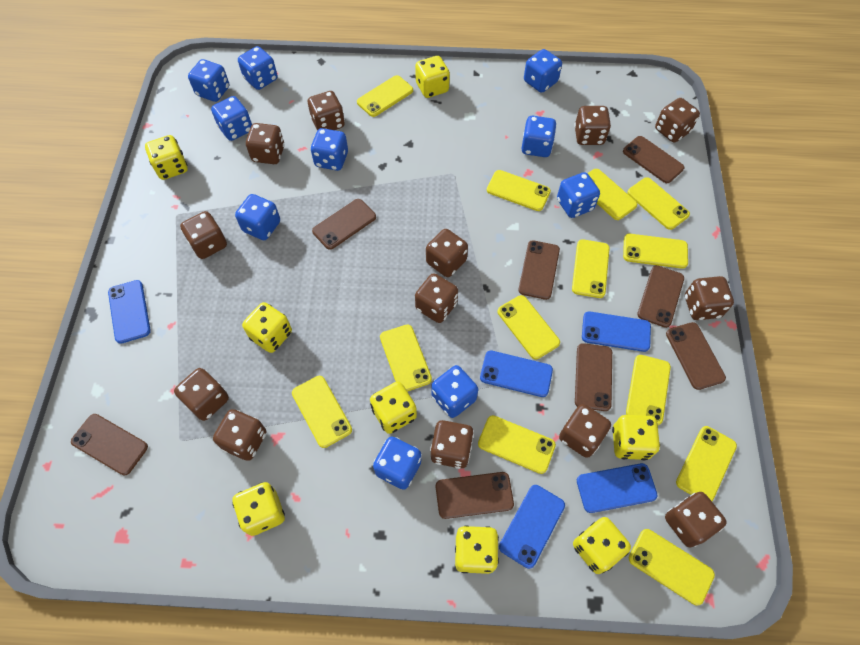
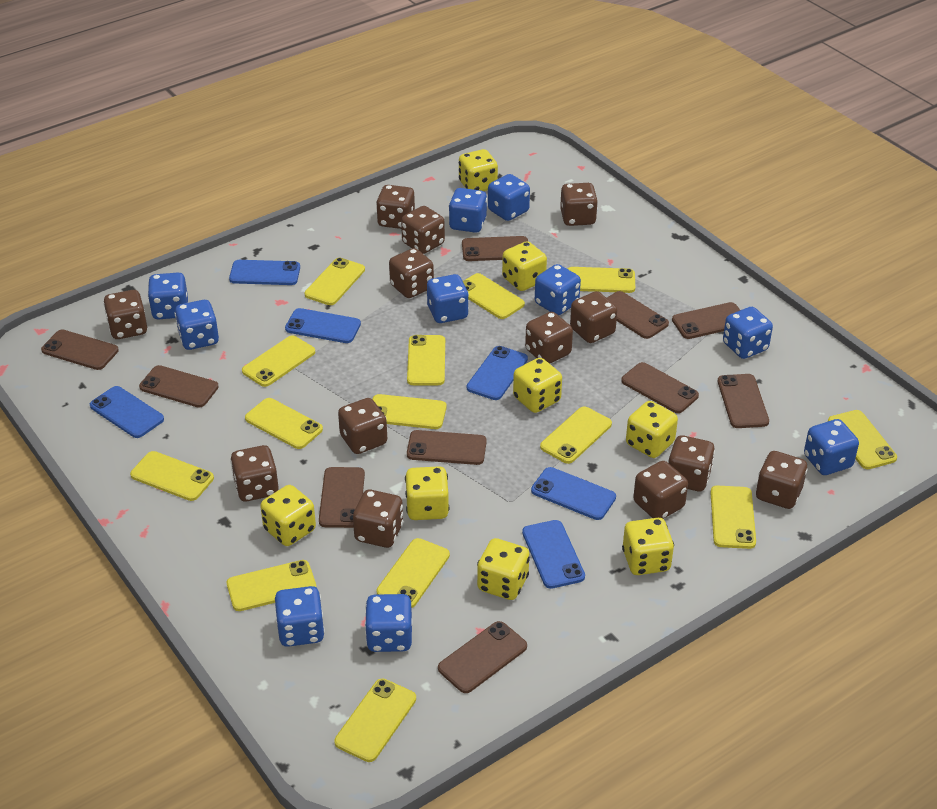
blue phone: 5 -> 6
brown phone: 8 -> 10
yellow phone: 13 -> 14

